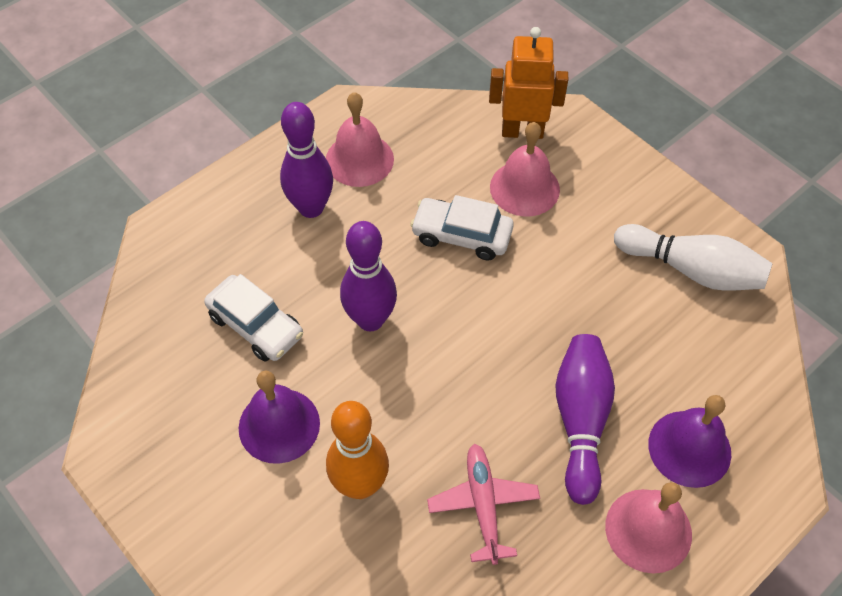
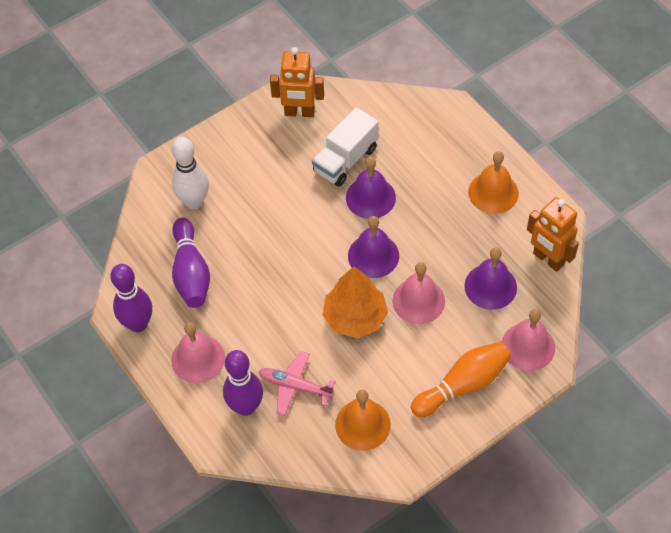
orange bell: 0 -> 2
orange robot: 1 -> 2
orange tree: 0 -> 1
purple bell: 2 -> 3
white car: 2 -> 0
white truck: 0 -> 1

